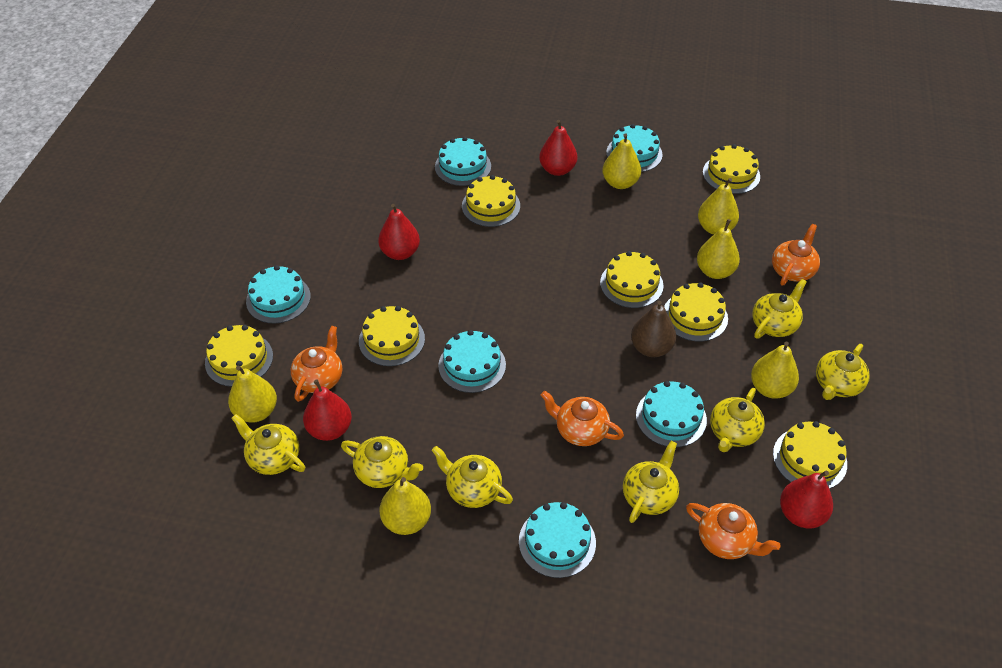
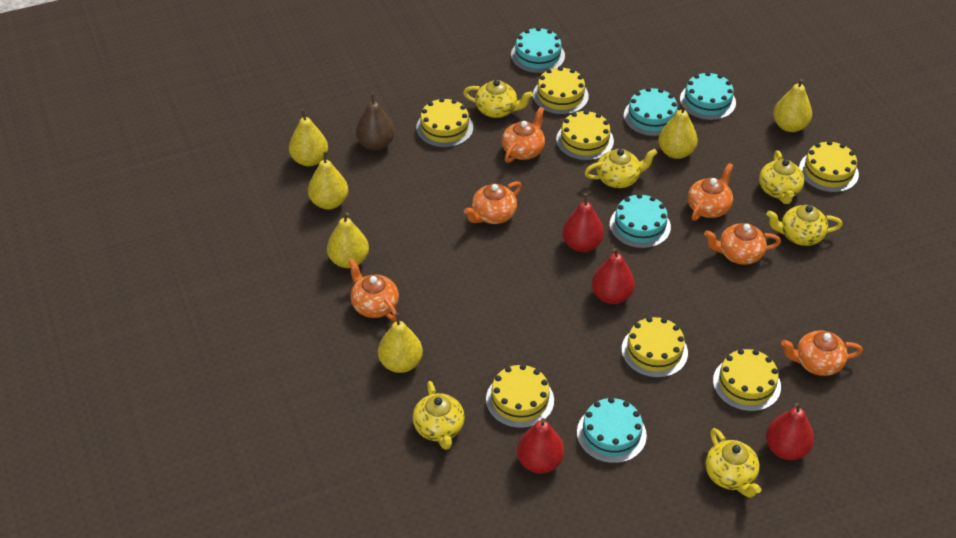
orange teapot: 4 -> 6
turquoise cake: 6 -> 5
yellow teapot: 7 -> 6

